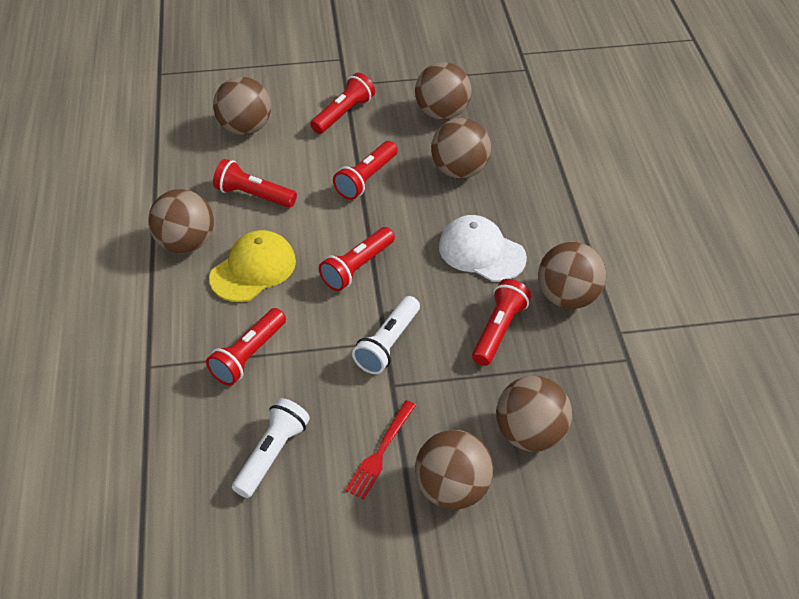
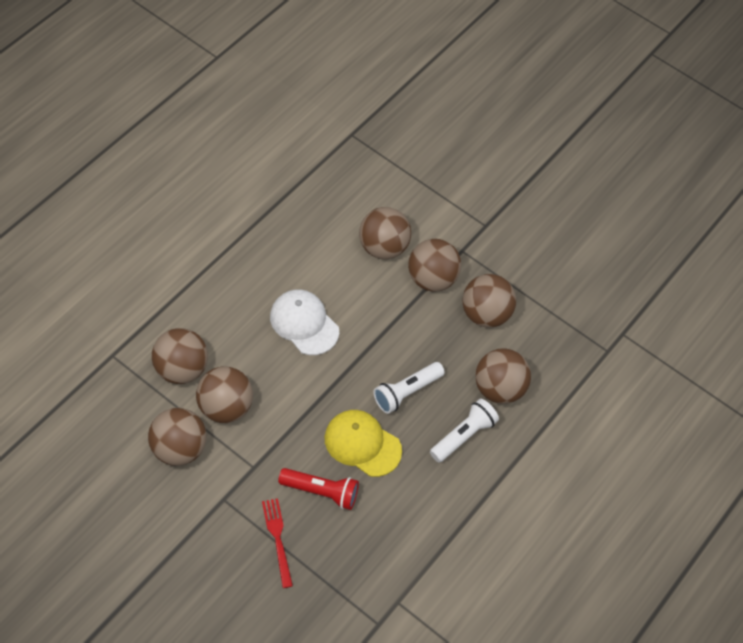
red flashlight: 6 -> 1

